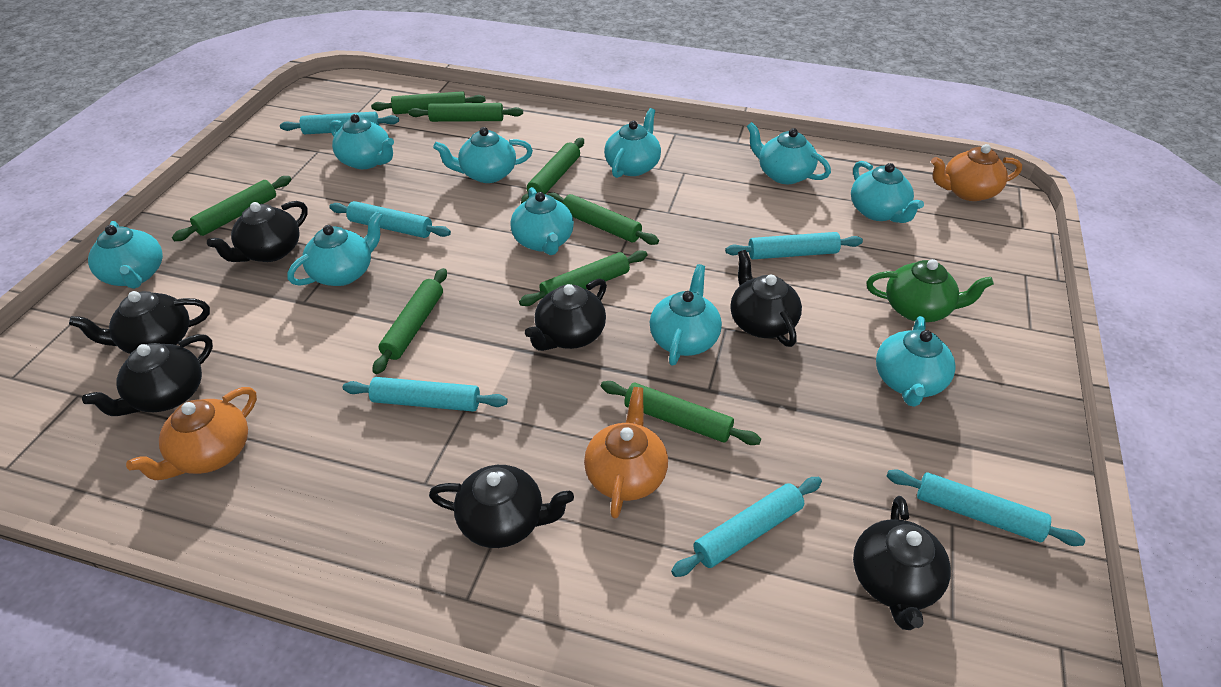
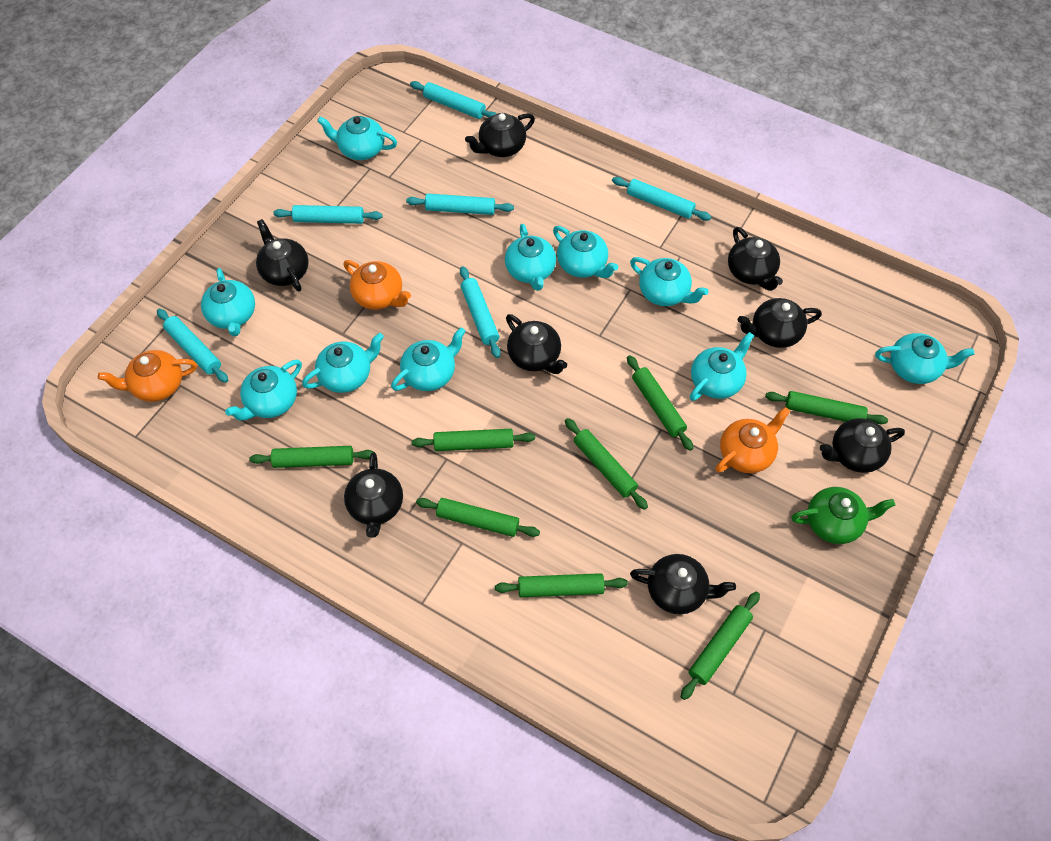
black teapot: 7 -> 8

